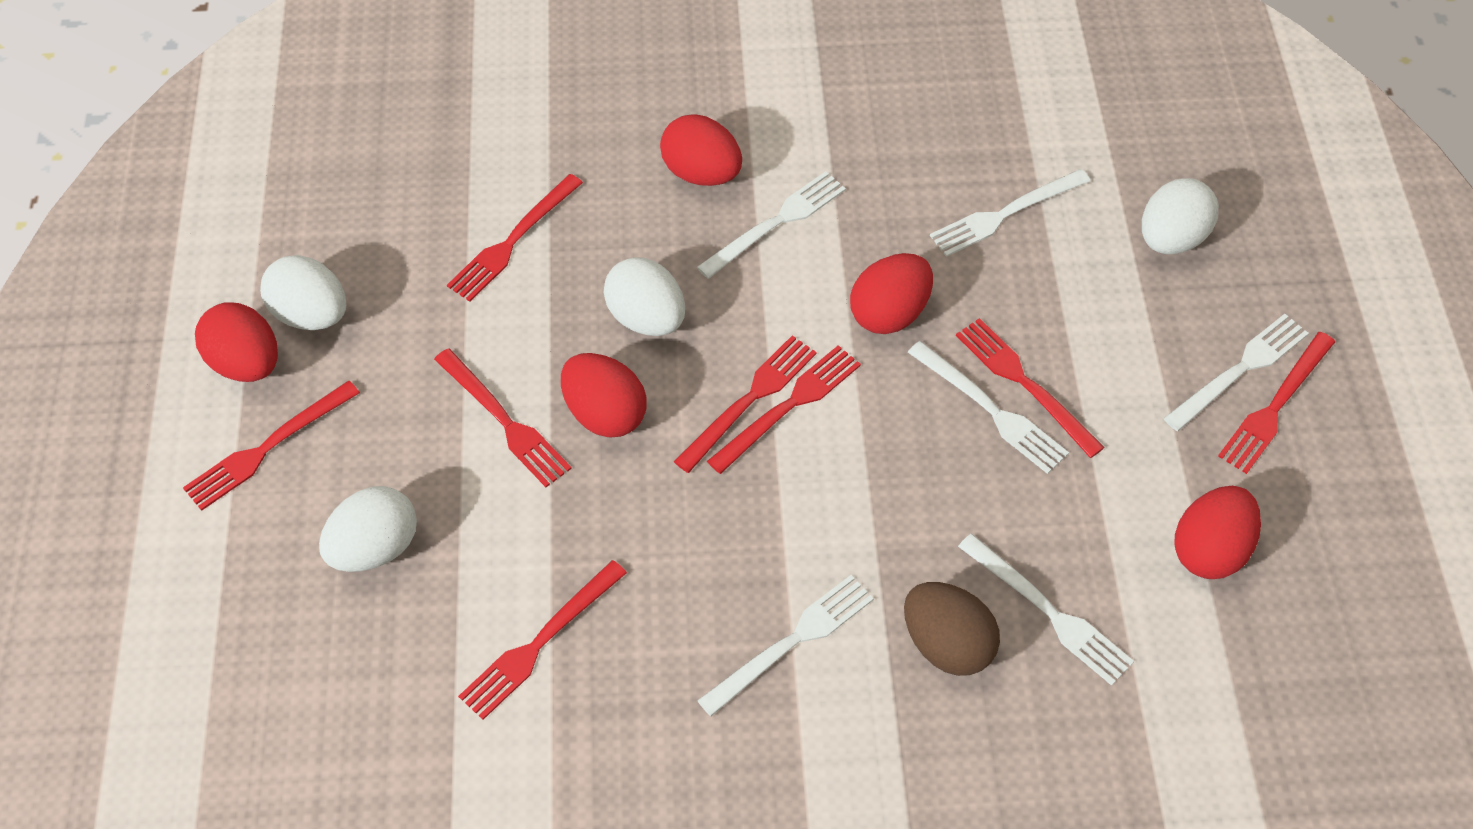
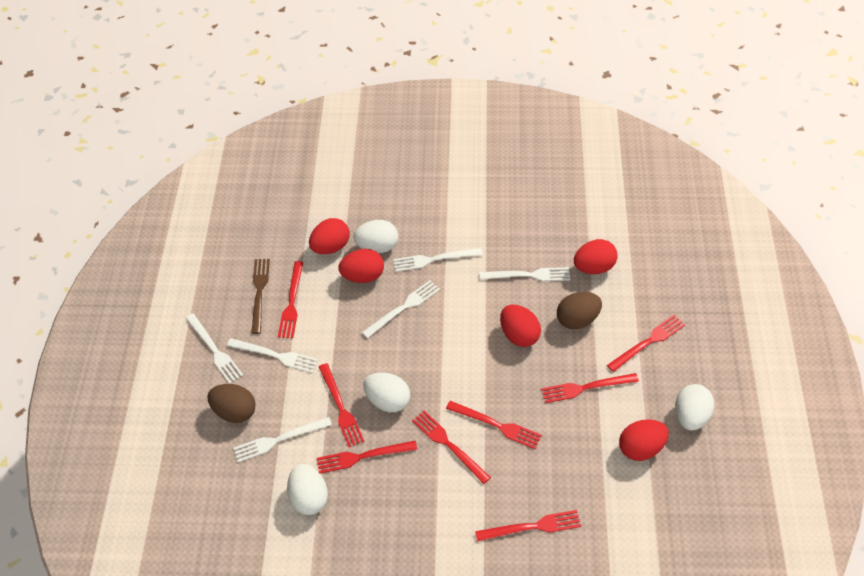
brown egg: 1 -> 2
brown fork: 0 -> 1

